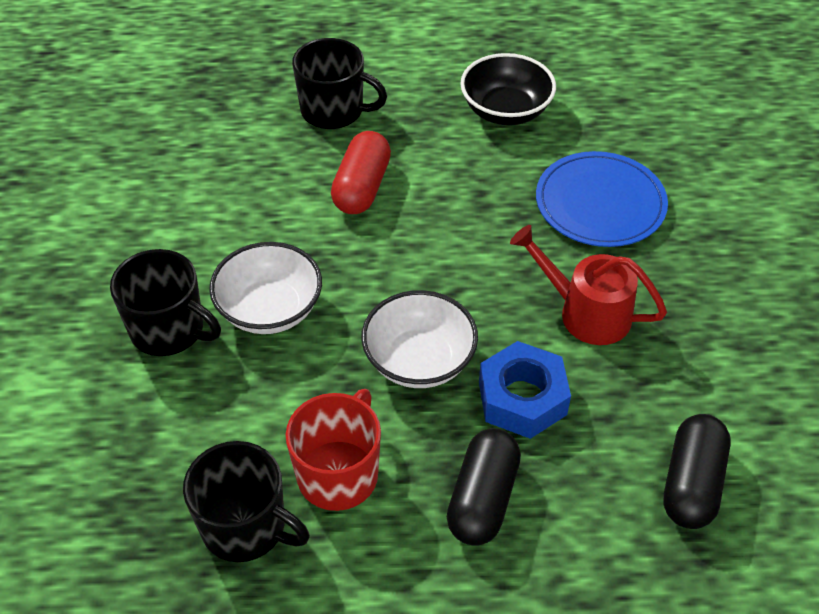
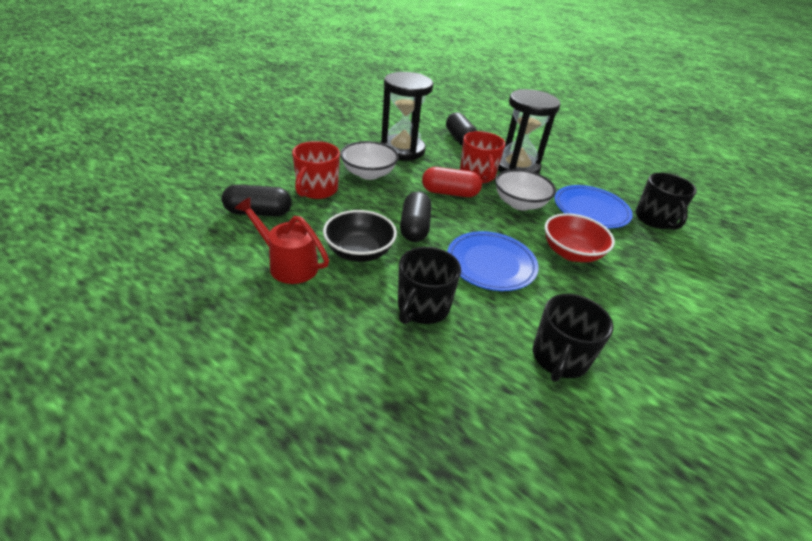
black capsule: 2 -> 3
black hourglass: 0 -> 2
blue nut: 1 -> 0
blue plate: 1 -> 2
red bowl: 0 -> 1
red mug: 1 -> 2

